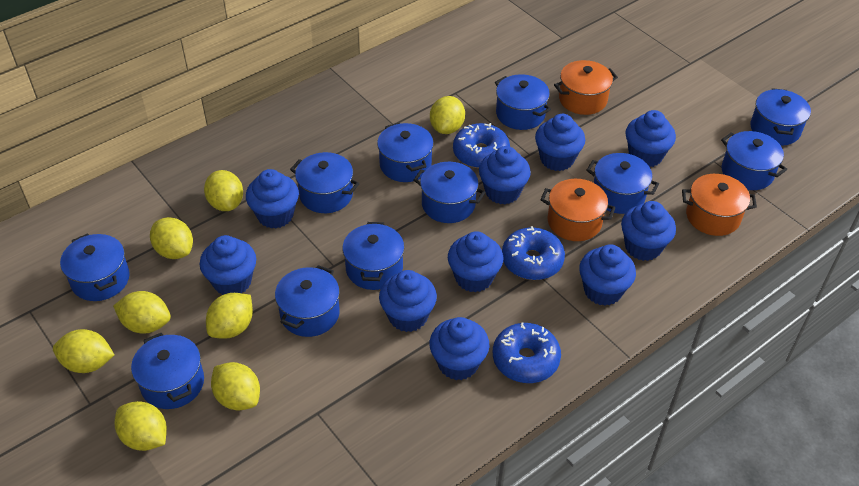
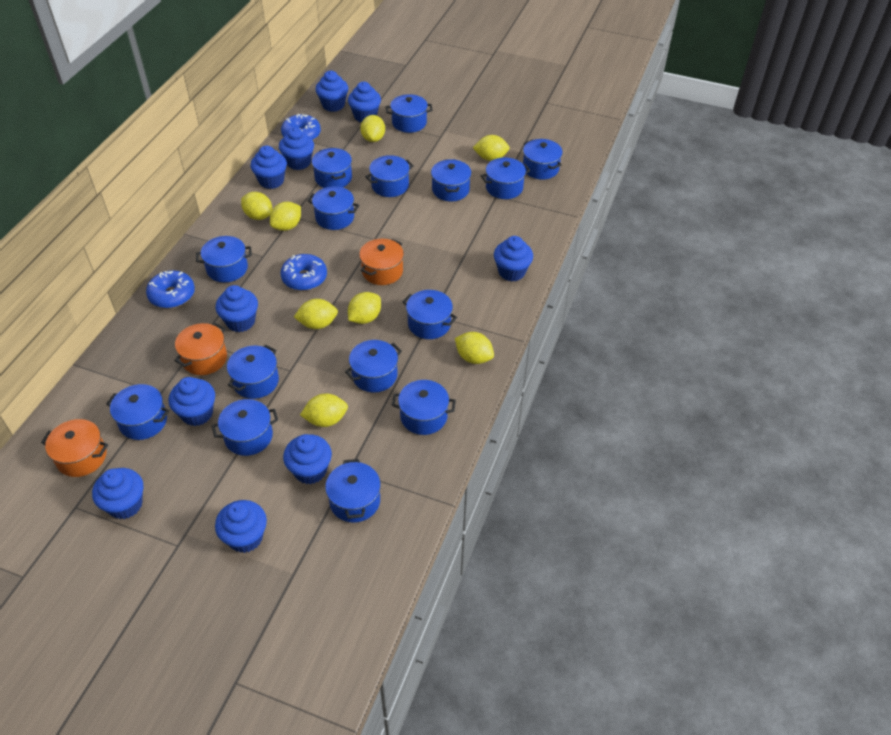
blue pot: 11 -> 15

